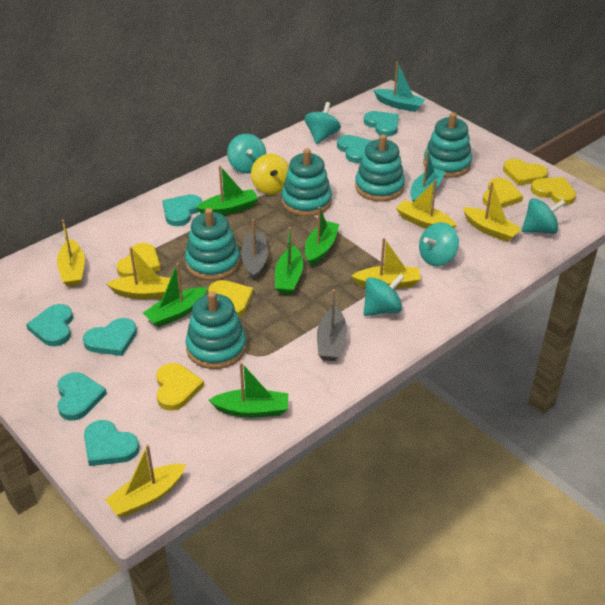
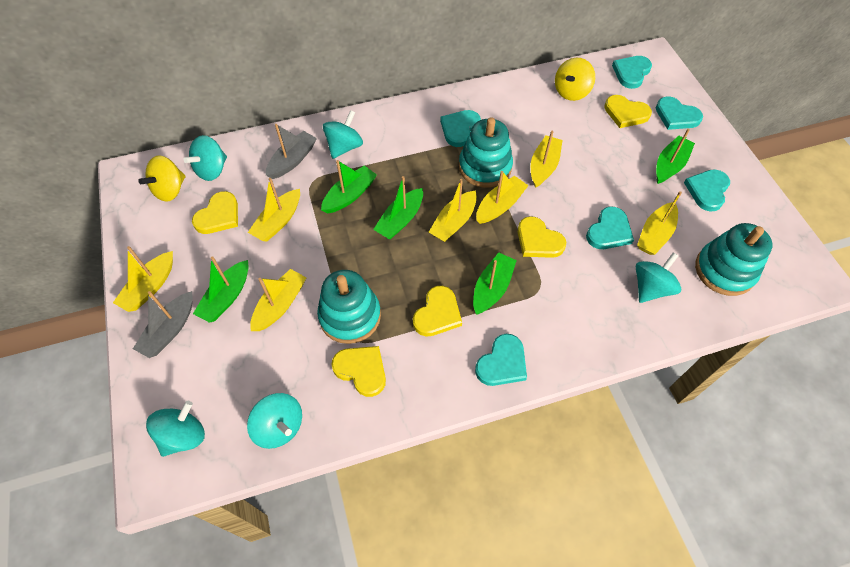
turquoise boat: 2 -> 0
turquoise heart: 7 -> 6
turquoise stacking toy: 5 -> 3
yellow boat: 6 -> 7
yellow heart: 6 -> 5
yellow spinning top: 1 -> 2

